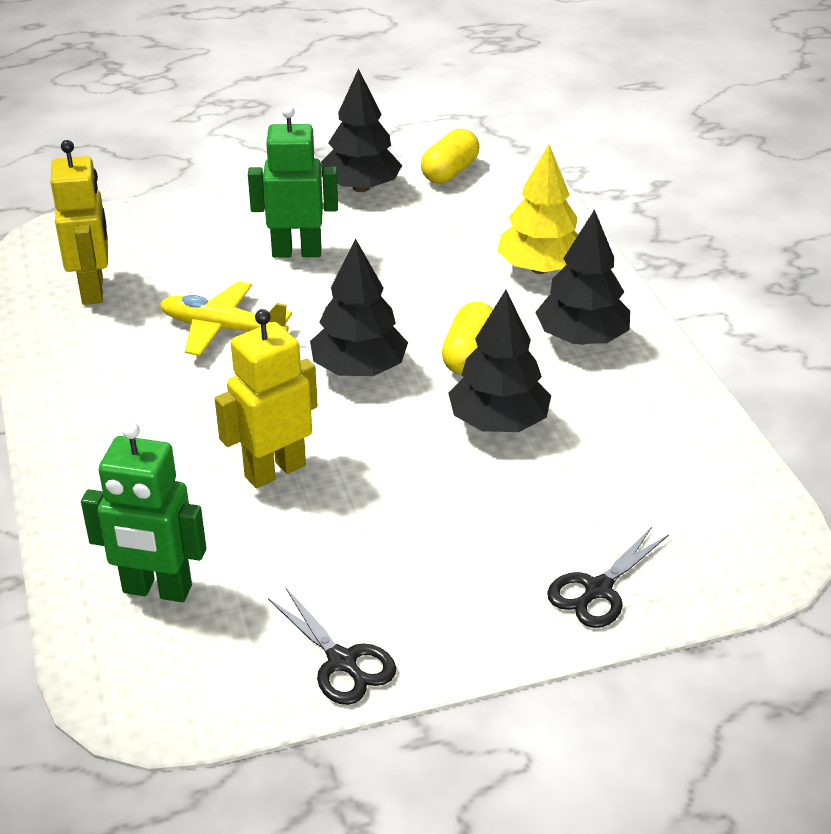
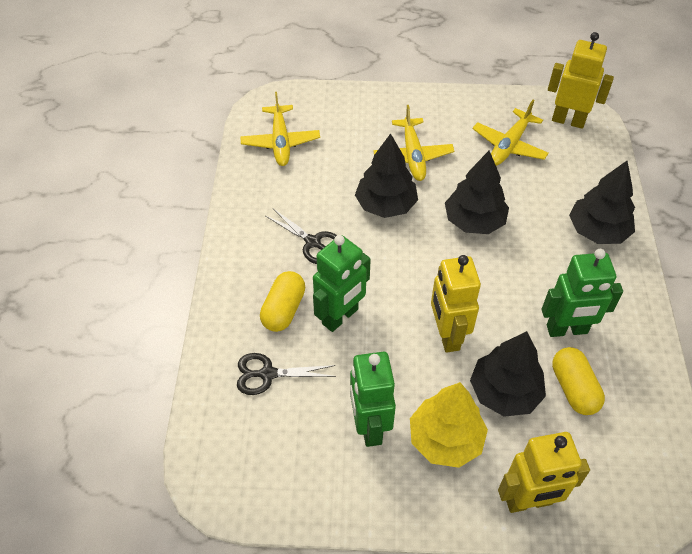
green robot: 2 -> 3
yellow plane: 1 -> 3
yellow robot: 2 -> 3

